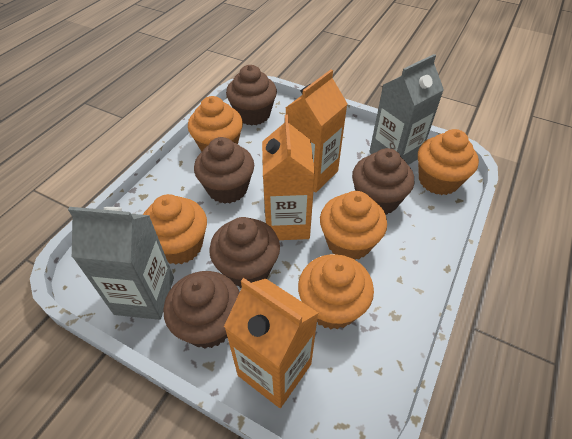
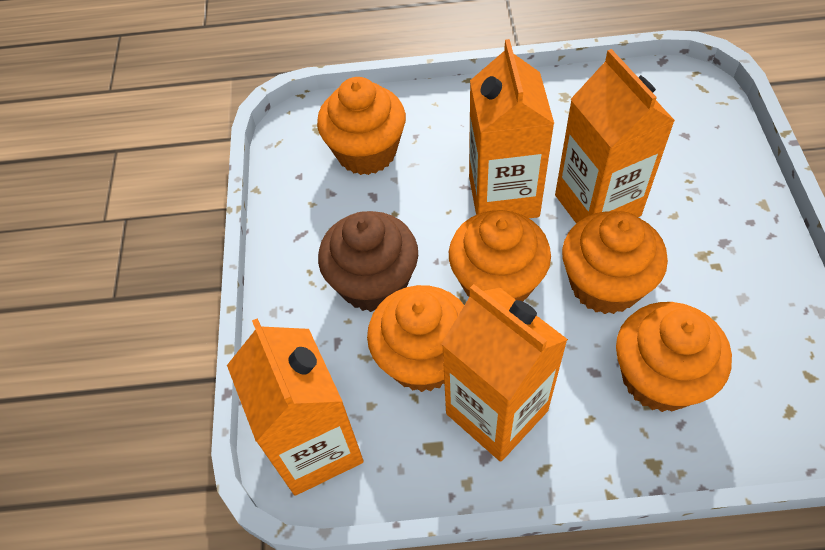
brown cupcake: 5 -> 1
grey carton: 2 -> 0
orange carton: 3 -> 4

